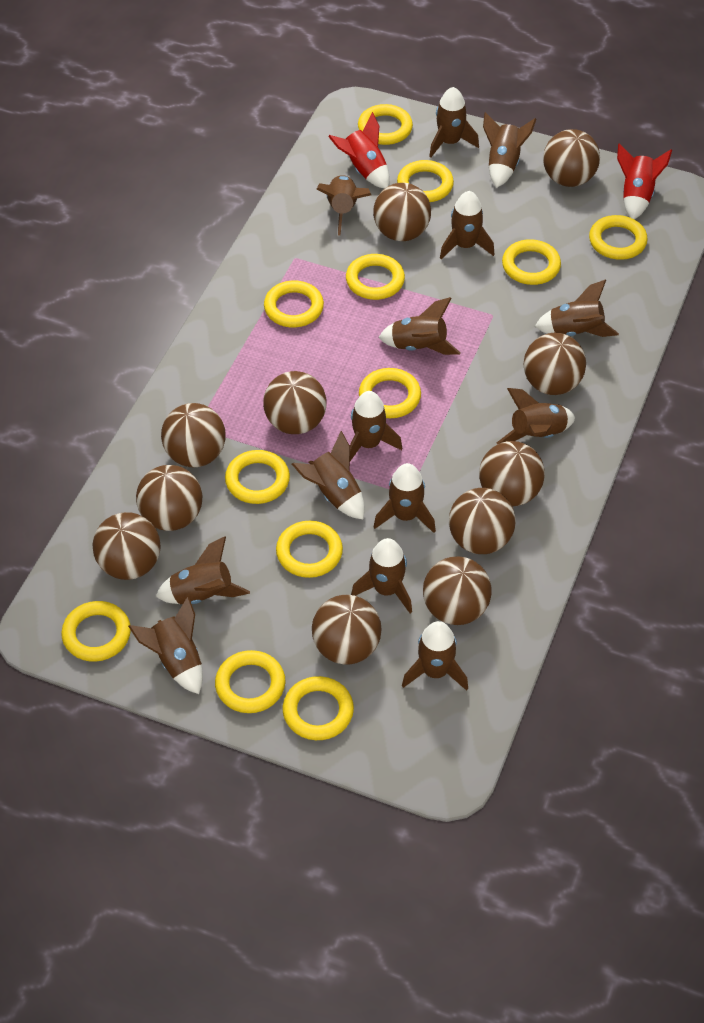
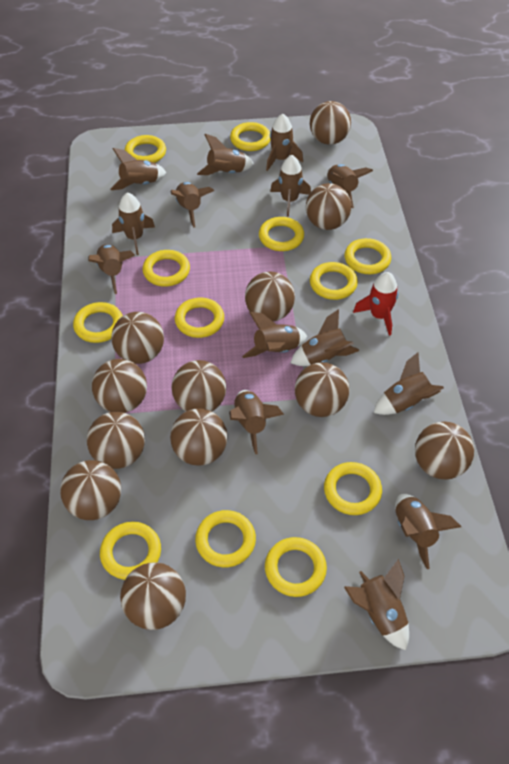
brown ball: 11 -> 12
red rocket: 2 -> 1

